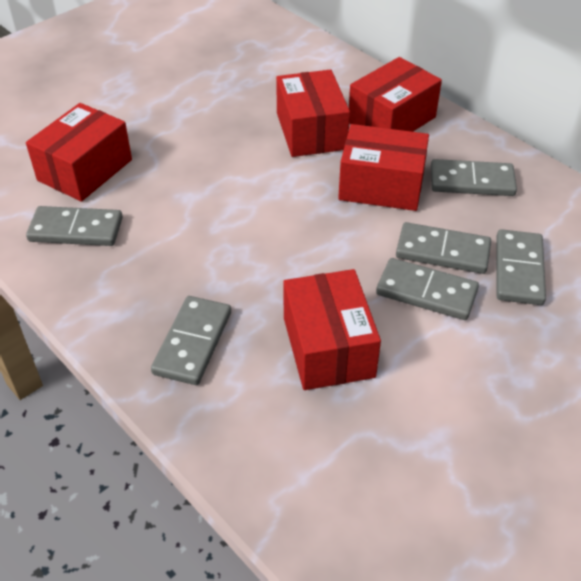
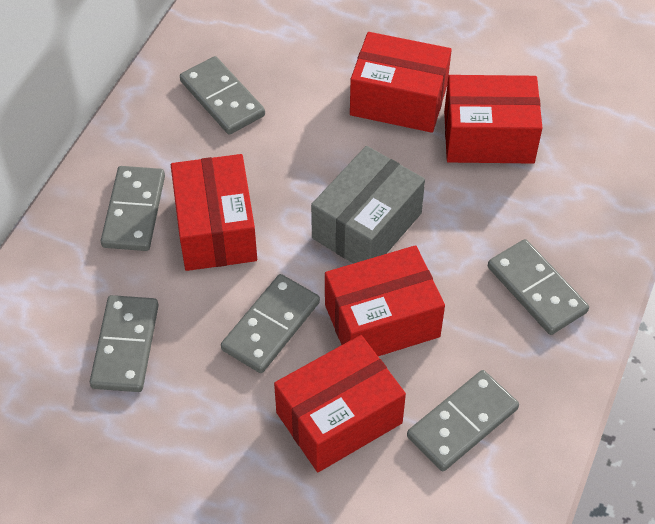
grey box: 0 -> 1

